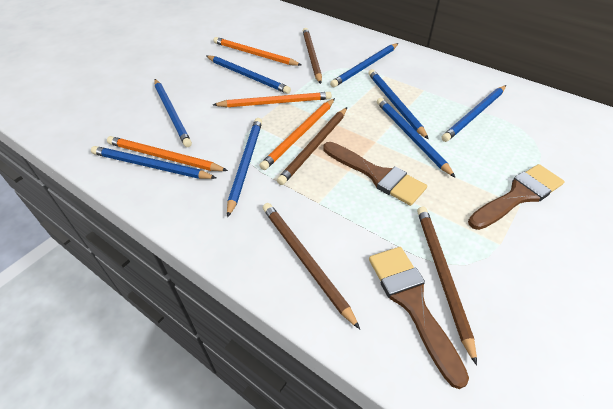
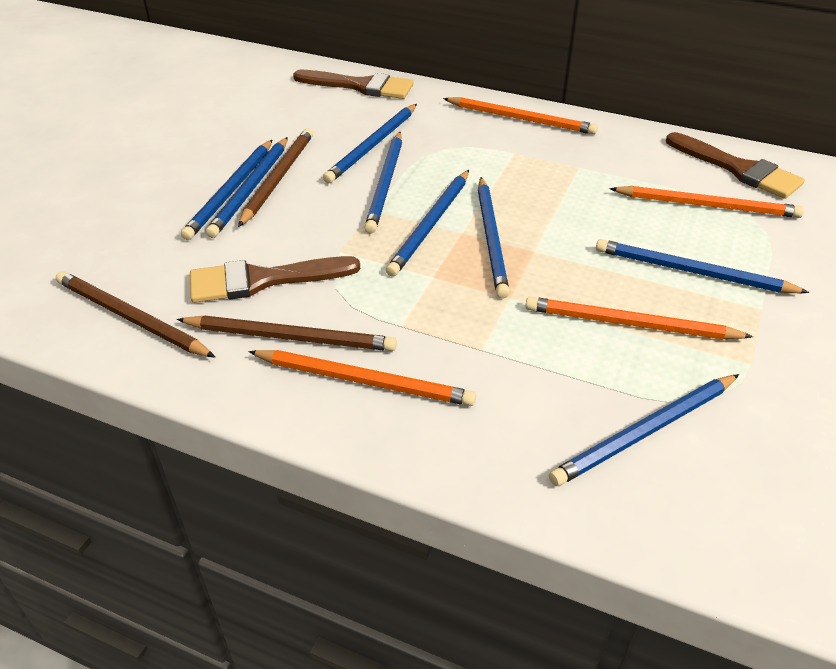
brown pencil: 4 -> 3

